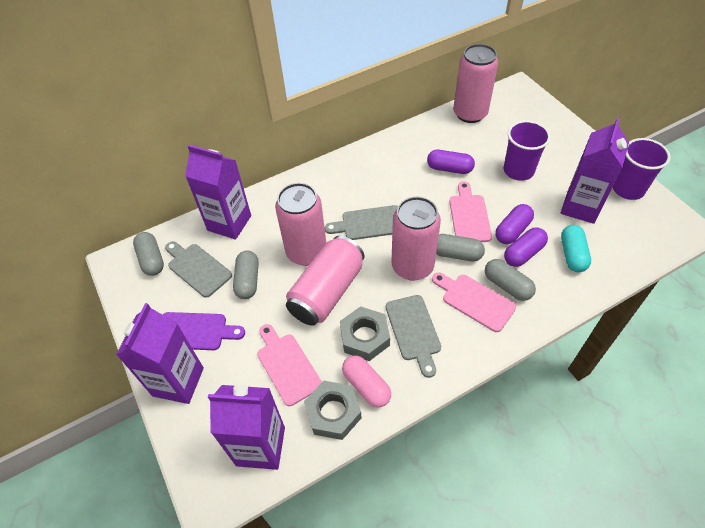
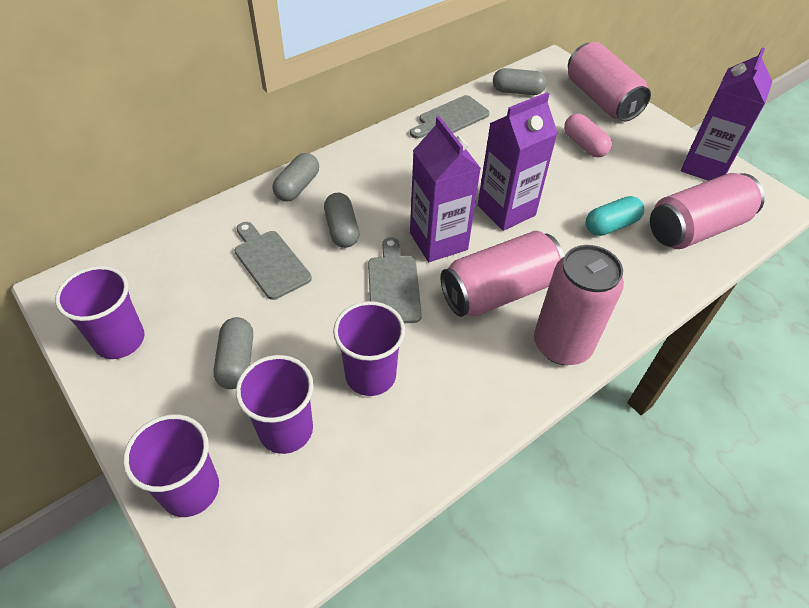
grey nut: 2 -> 0
pink cutting board: 3 -> 0
purple capsule: 3 -> 0
purple carton: 4 -> 3
purple cup: 2 -> 4
purple cutting board: 1 -> 0

